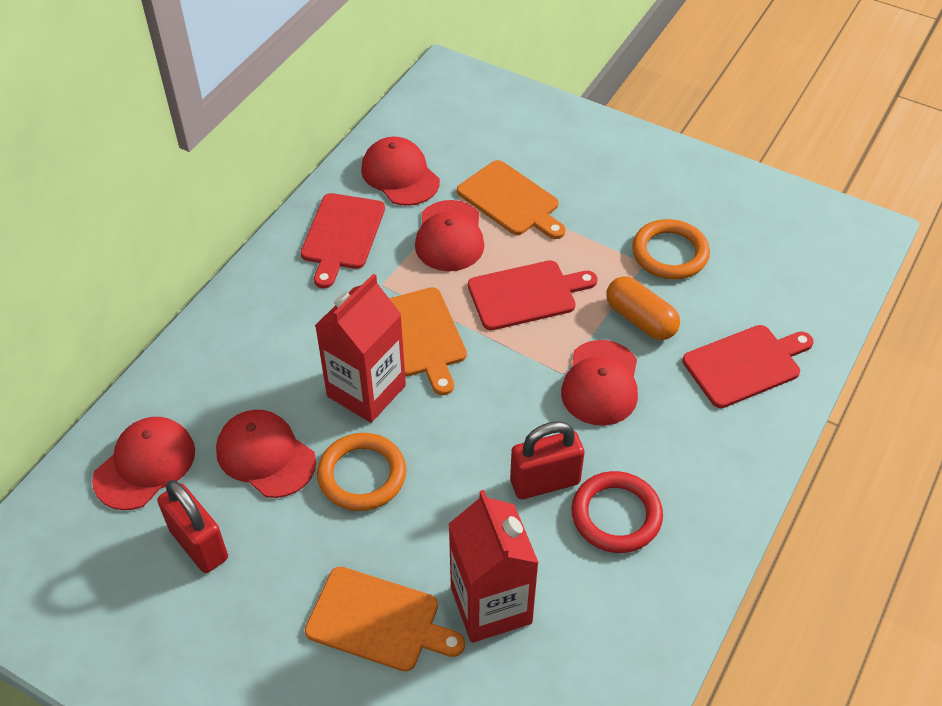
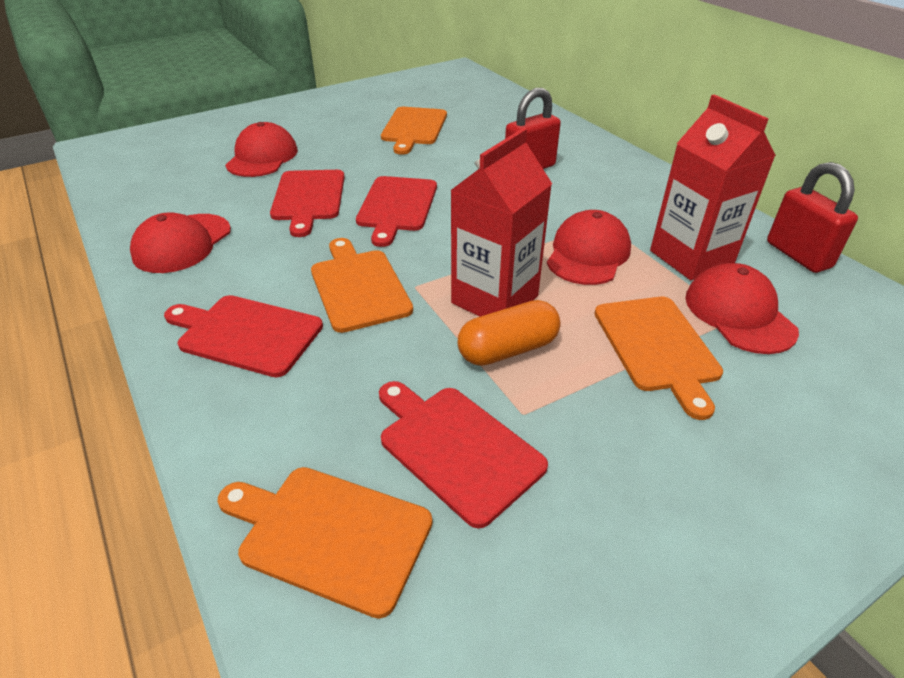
orange cutting board: 3 -> 4
orange ring: 2 -> 0
red cap: 5 -> 4
red cutting board: 3 -> 4
red ring: 1 -> 0

